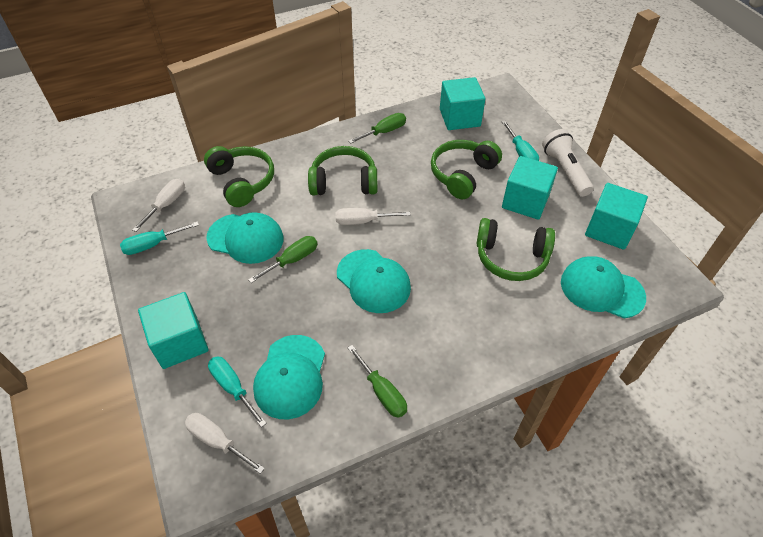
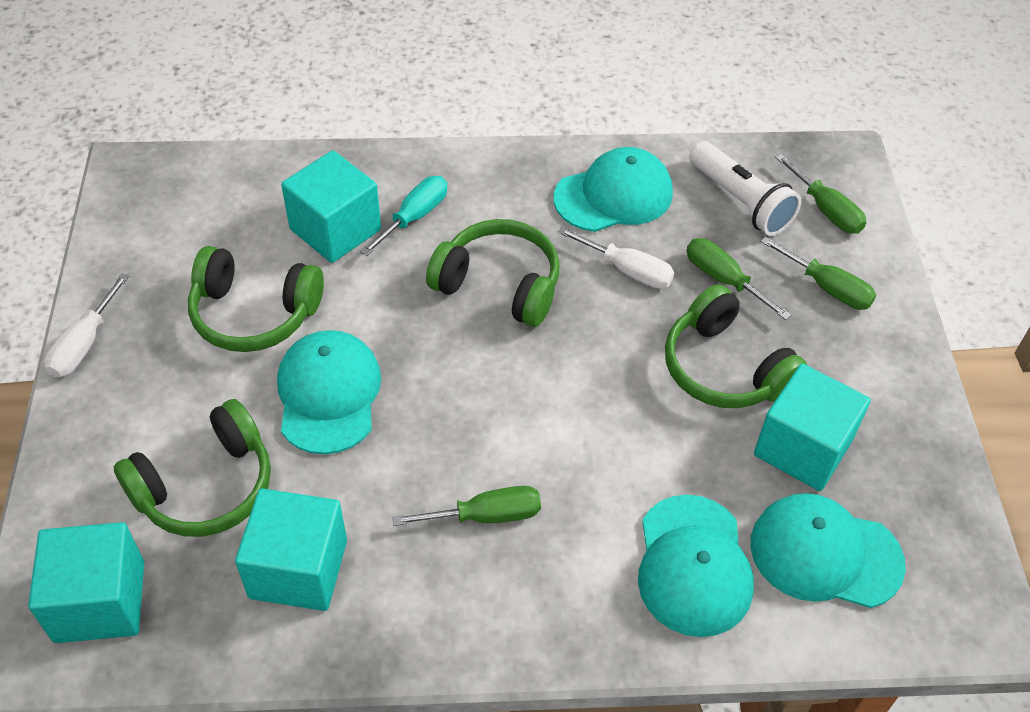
green screwdriver: 3 -> 4
turquoise screwdriver: 3 -> 1
white screwdriver: 3 -> 2

